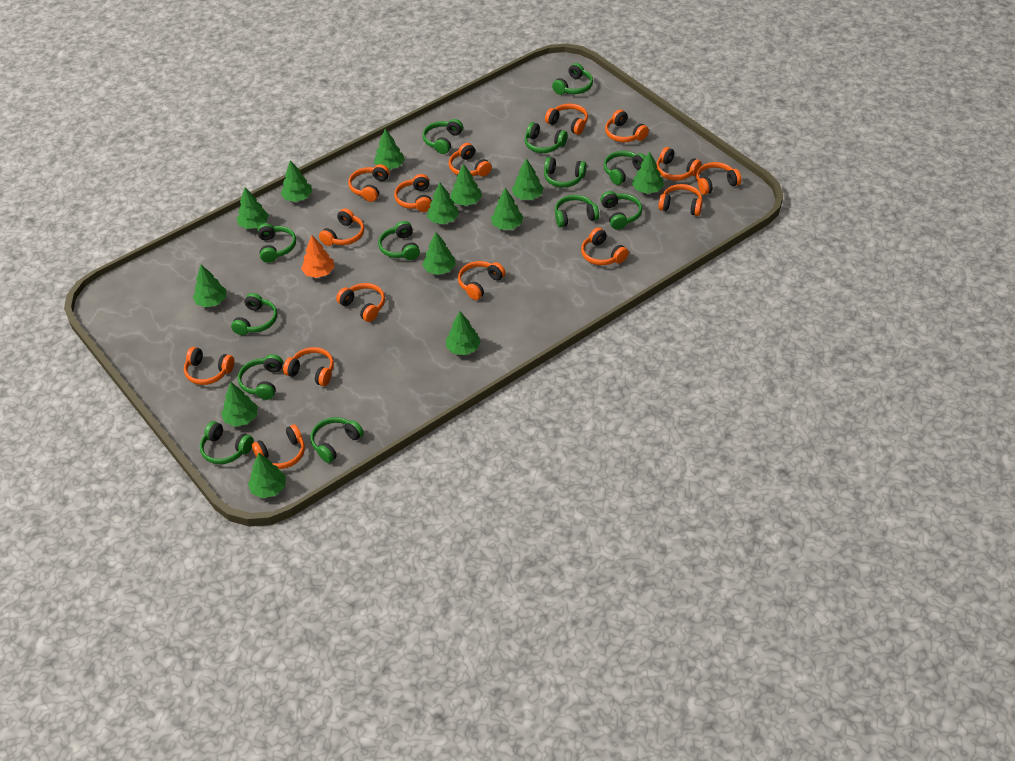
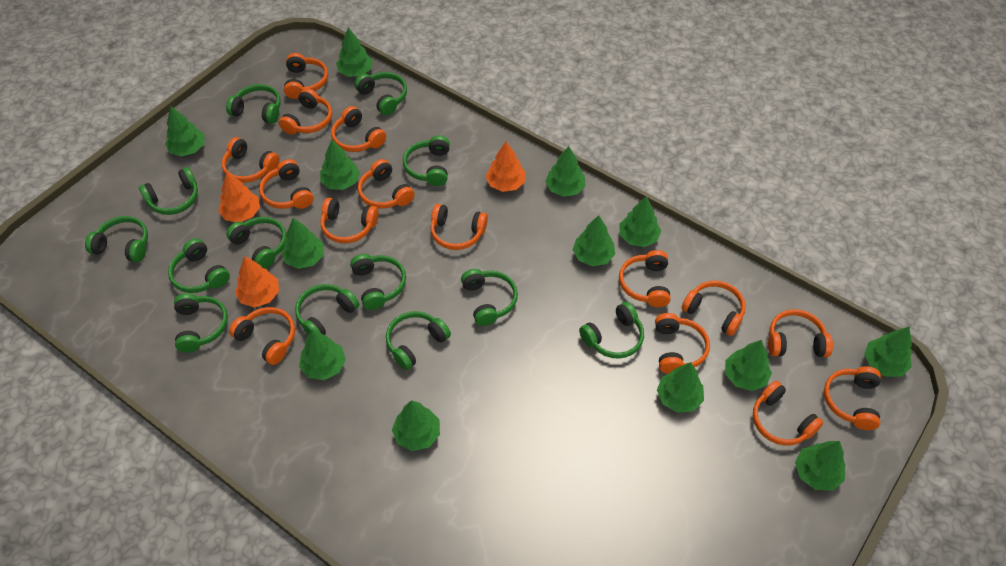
orange tree: 1 -> 3

